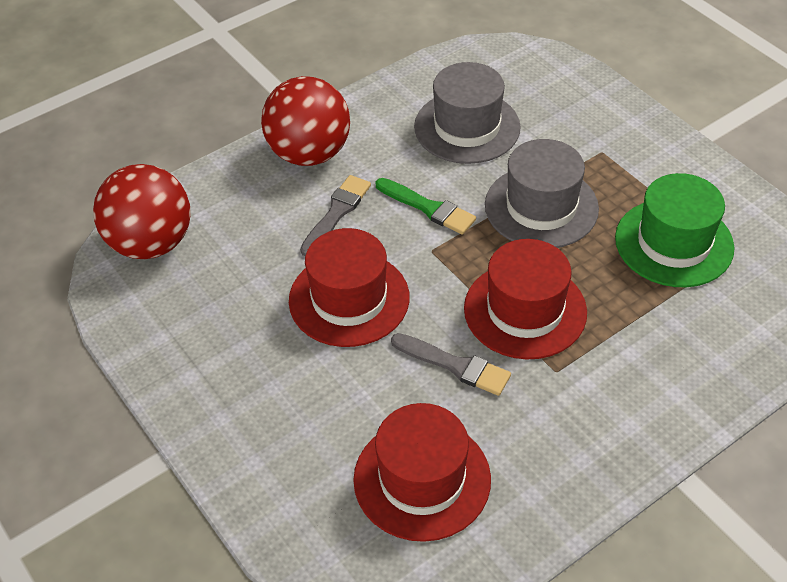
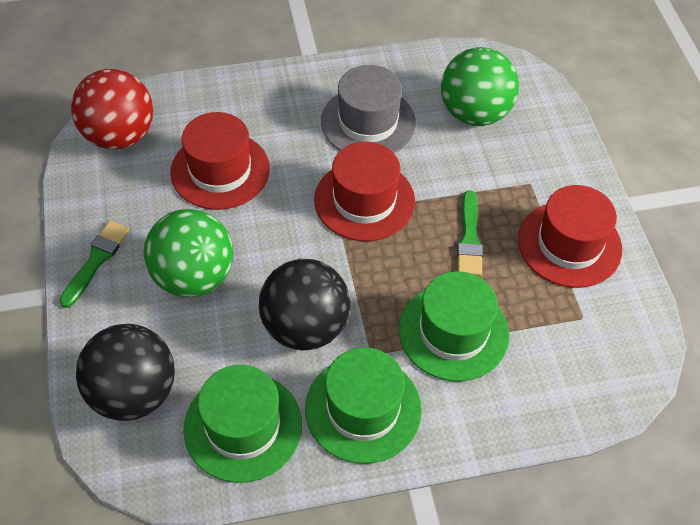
black ball: 0 -> 2
green ball: 0 -> 2
green brush: 1 -> 2
green hat: 1 -> 3
grey brush: 2 -> 0
grey hat: 2 -> 1
red ball: 2 -> 1

